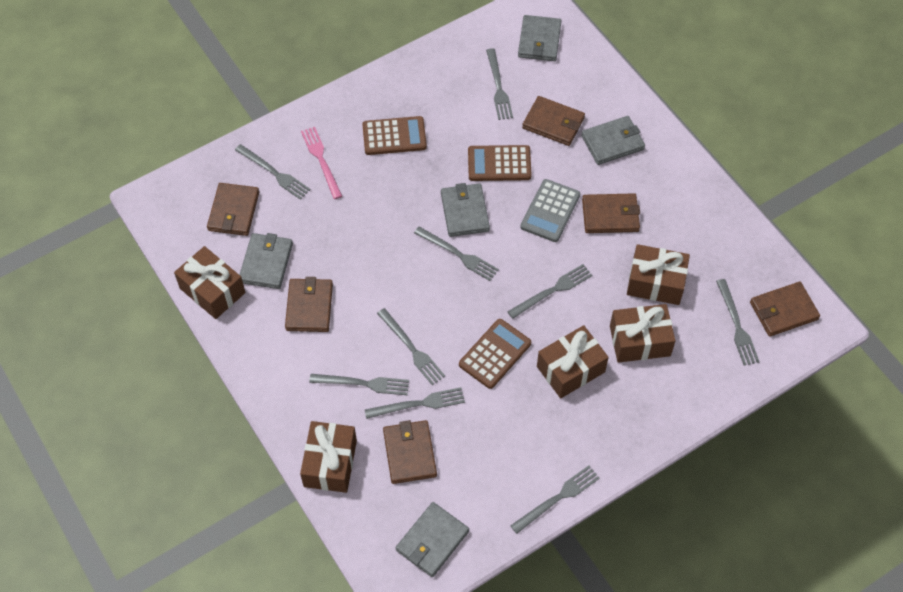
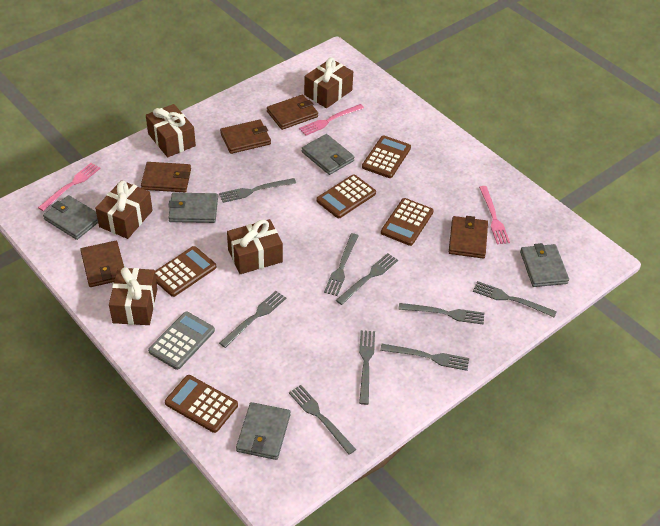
brown calculator: 3 -> 5
brown wallet: 6 -> 5
pink fork: 1 -> 3

